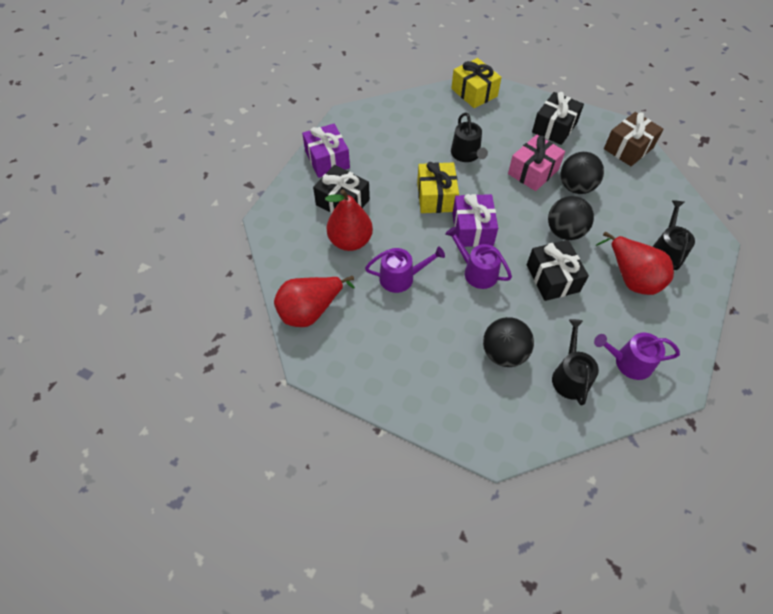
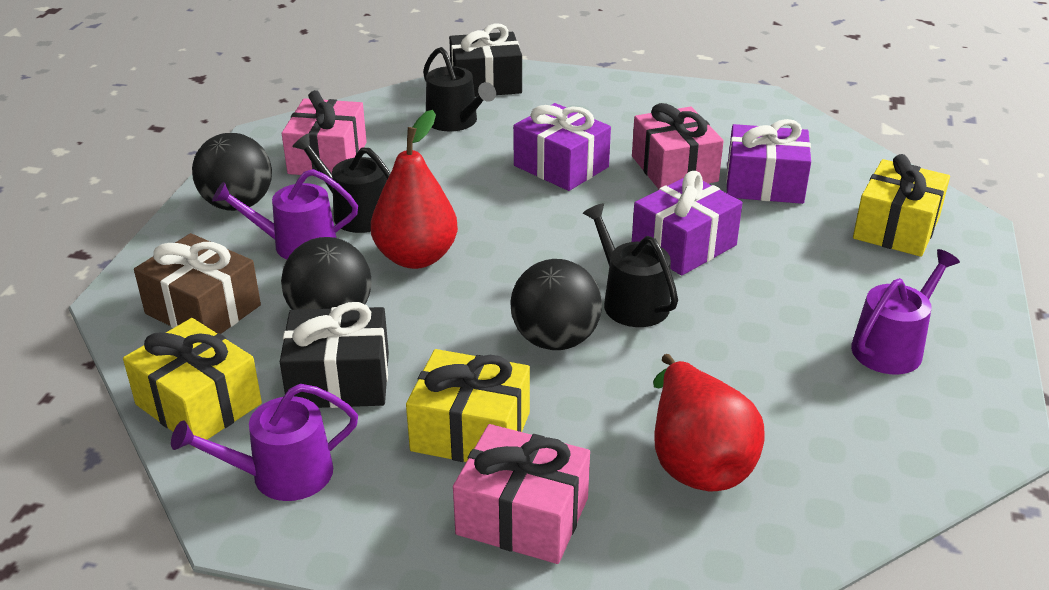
black gift: 3 -> 2
pink gift: 1 -> 3
purple gift: 2 -> 3
red pear: 3 -> 2
yellow gift: 2 -> 3

